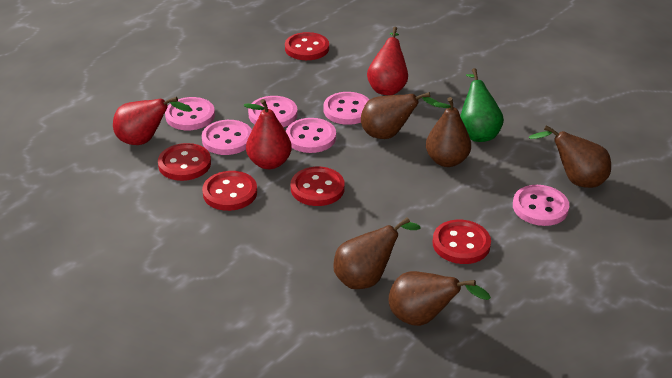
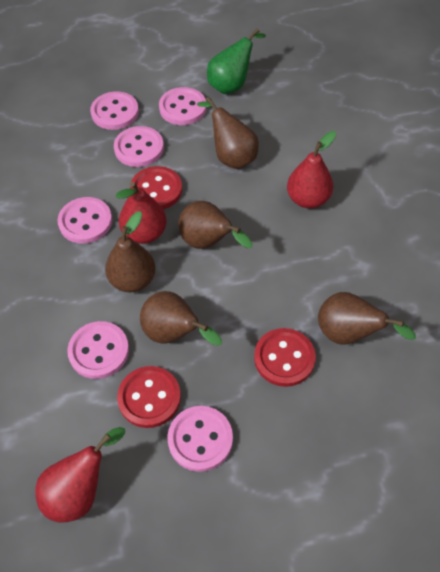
red button: 5 -> 3

